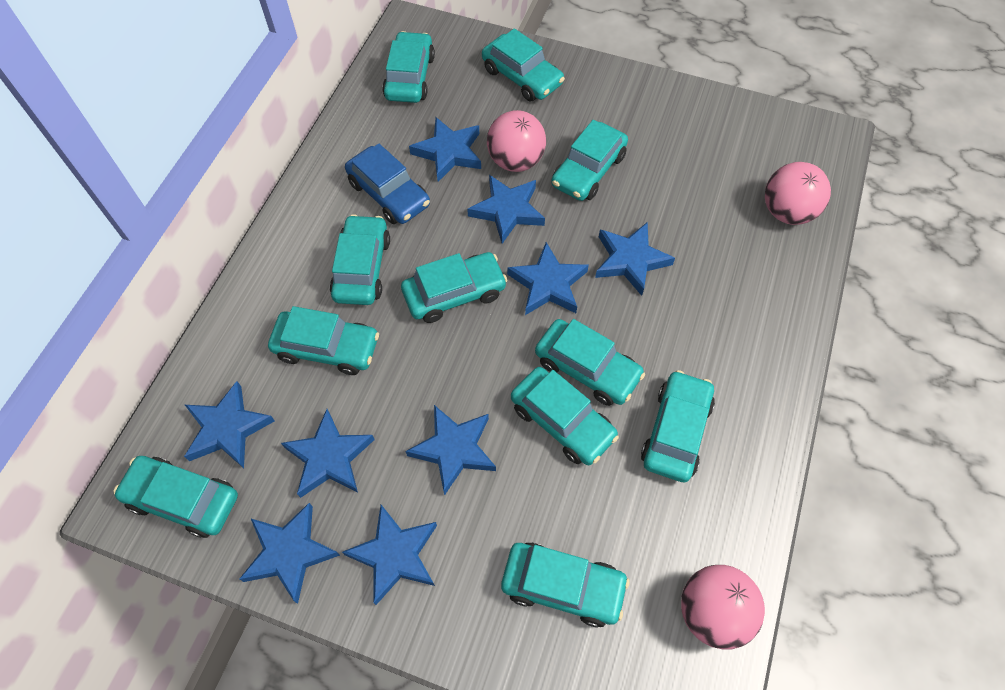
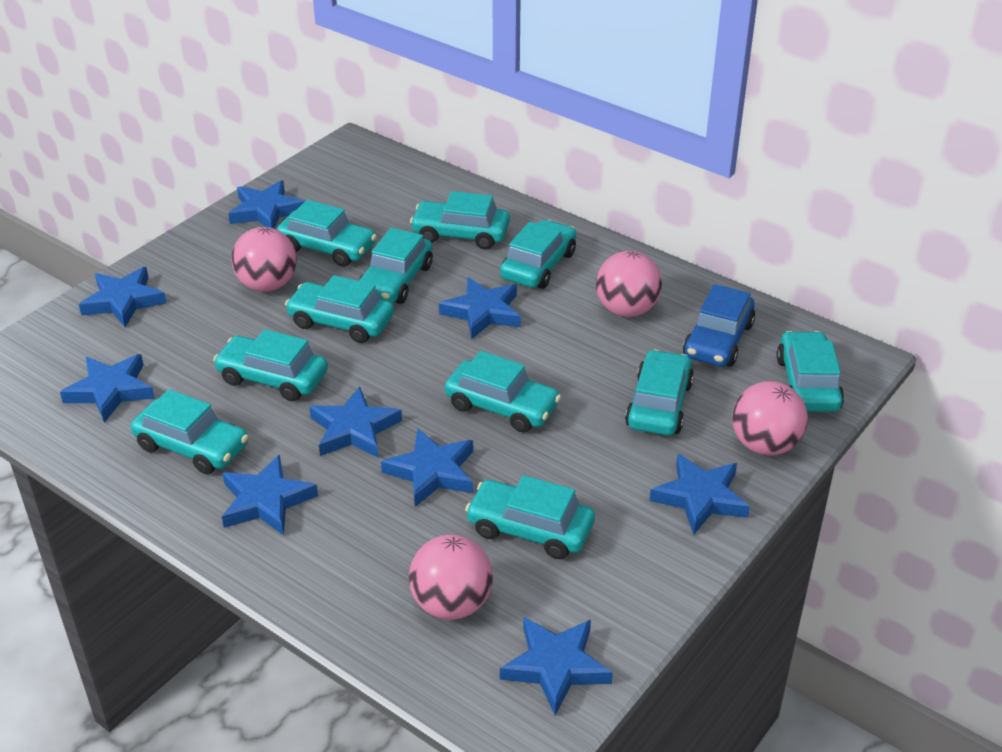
pink ball: 3 -> 4

